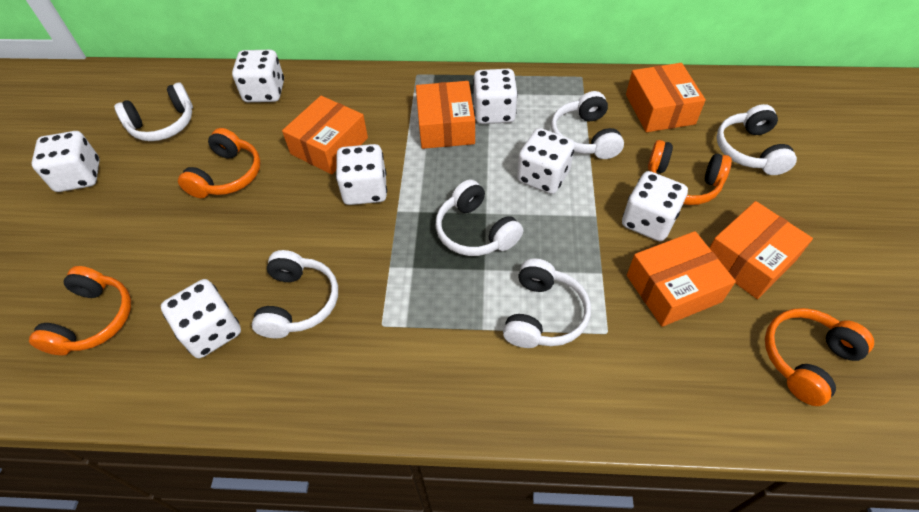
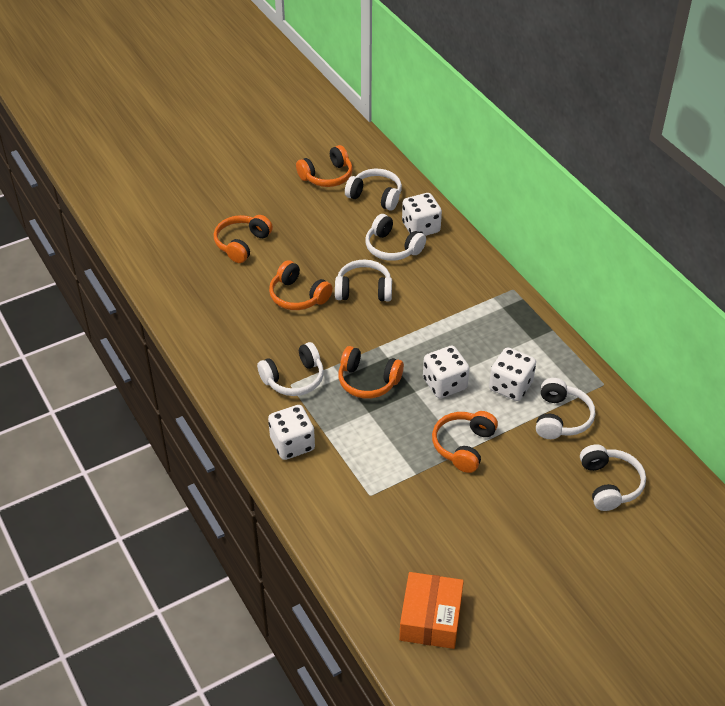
orange box: 5 -> 1
orange headphones: 4 -> 5
white dice: 7 -> 4

